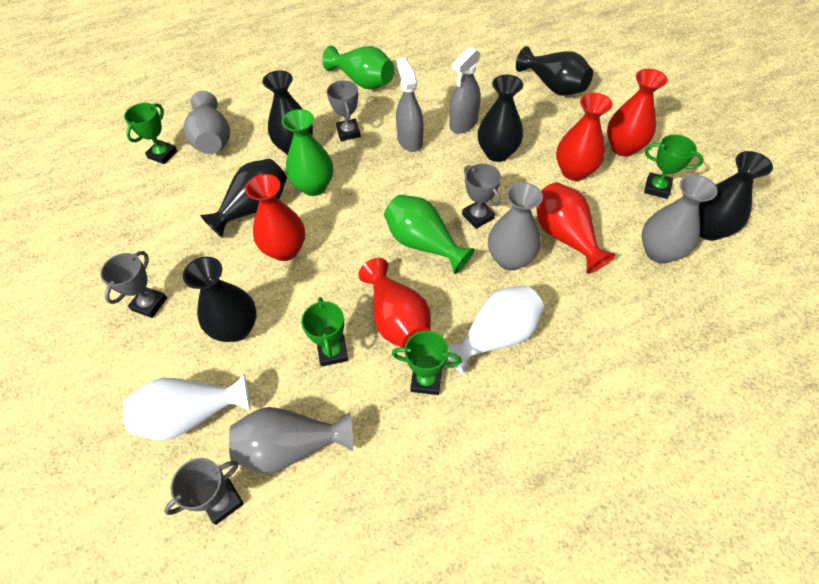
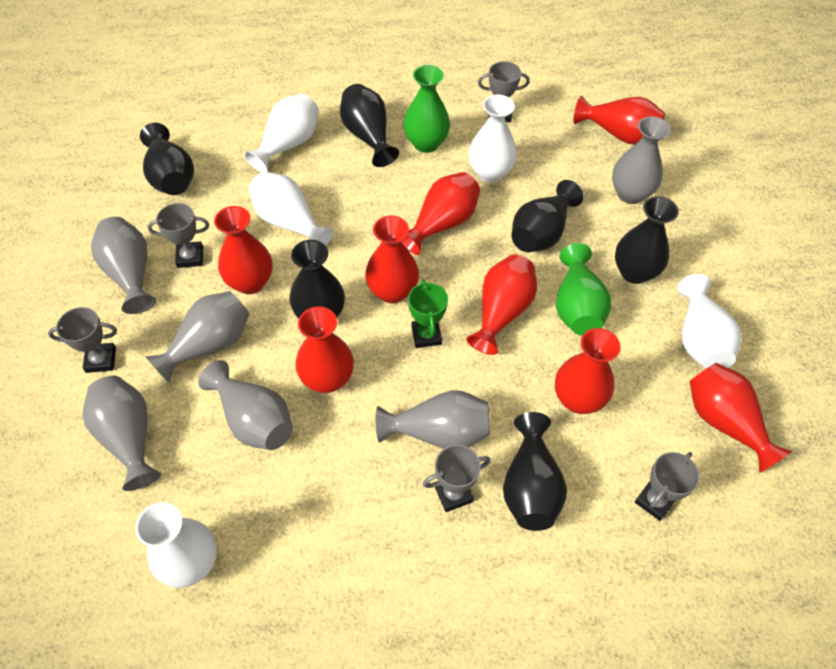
green trophy: 4 -> 1
green vase: 3 -> 2
grey spray bottle: 2 -> 0
grey trophy: 4 -> 5
grey vase: 4 -> 6
red vase: 5 -> 8
white vase: 2 -> 5

